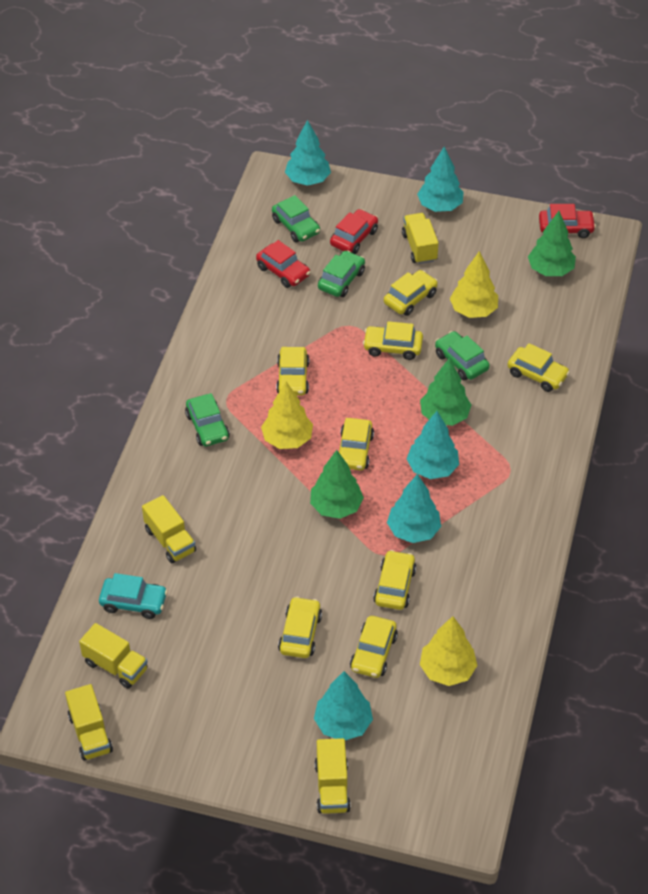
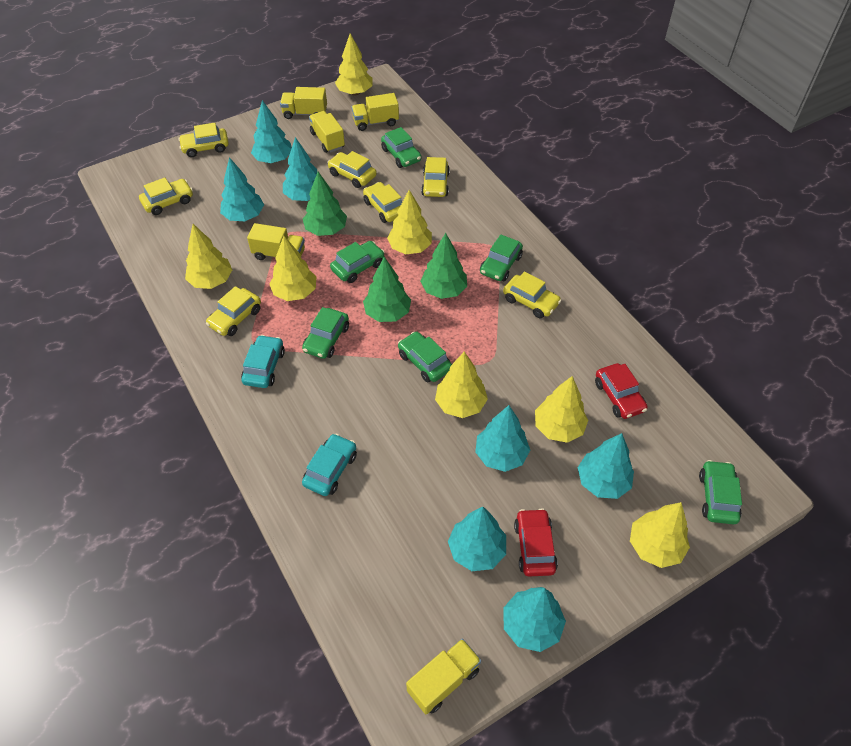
green car: 4 -> 6
red car: 3 -> 2
turquoise car: 1 -> 2
turquoise tree: 5 -> 7
yellow car: 8 -> 7
yellow tree: 3 -> 7

